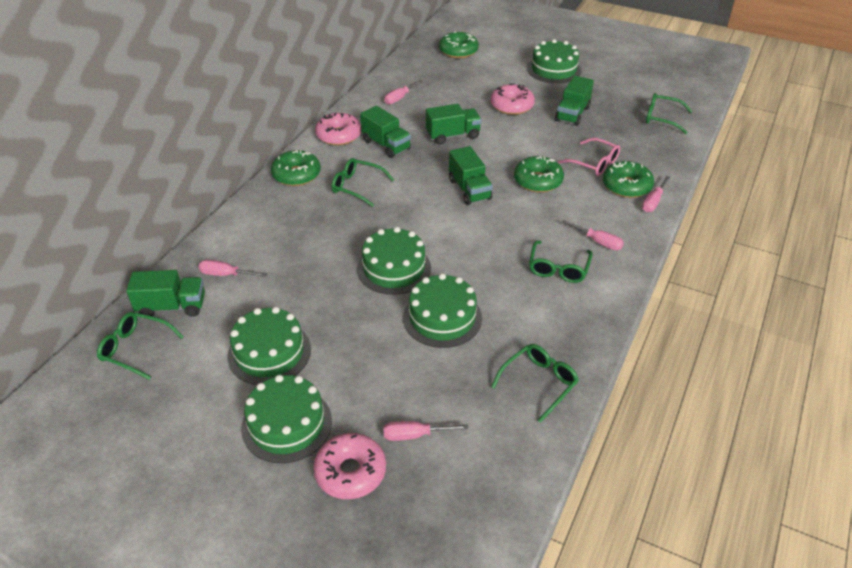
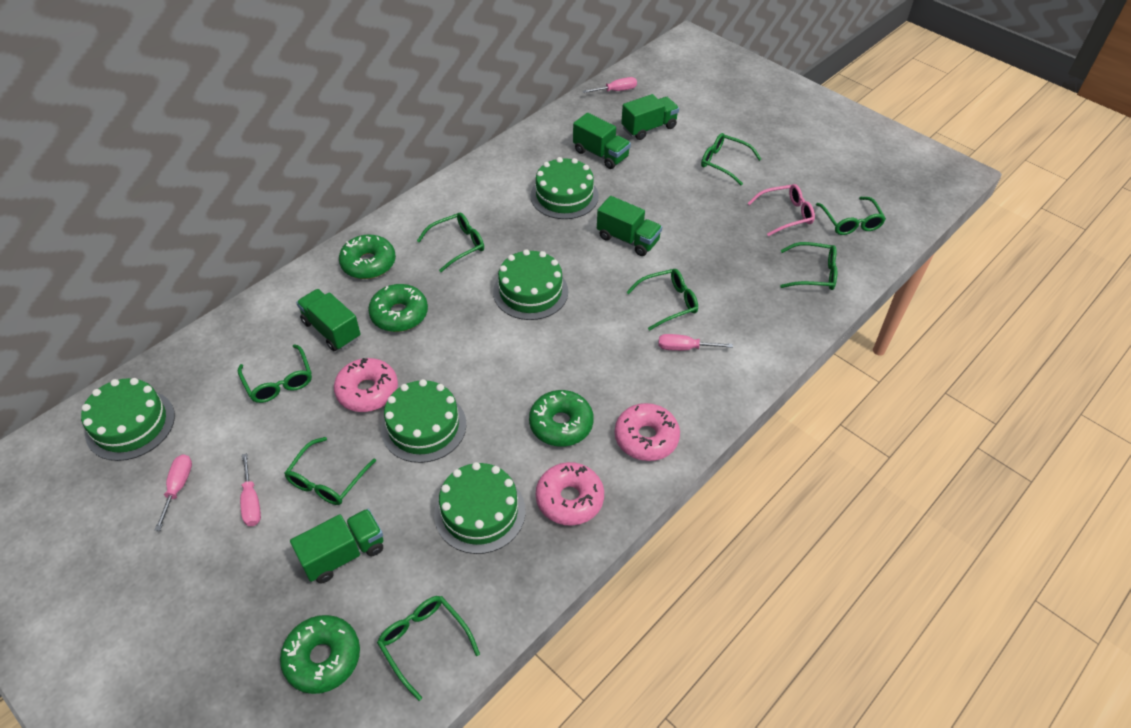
green glasses: 5 -> 8
pink screwdriver: 5 -> 4

